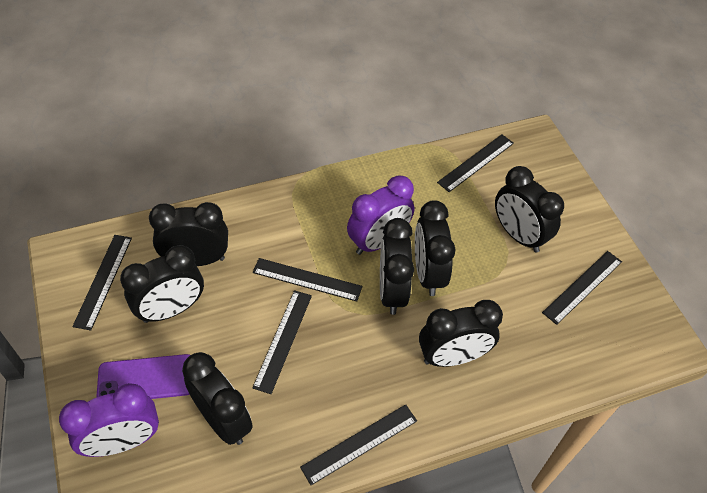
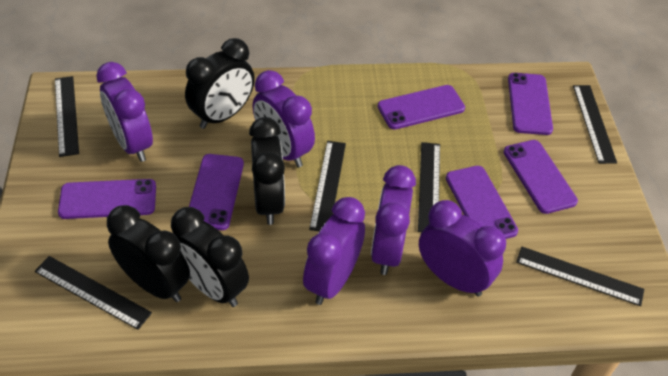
black clock: 7 -> 4
purple clock: 2 -> 5
purple phone: 1 -> 6

